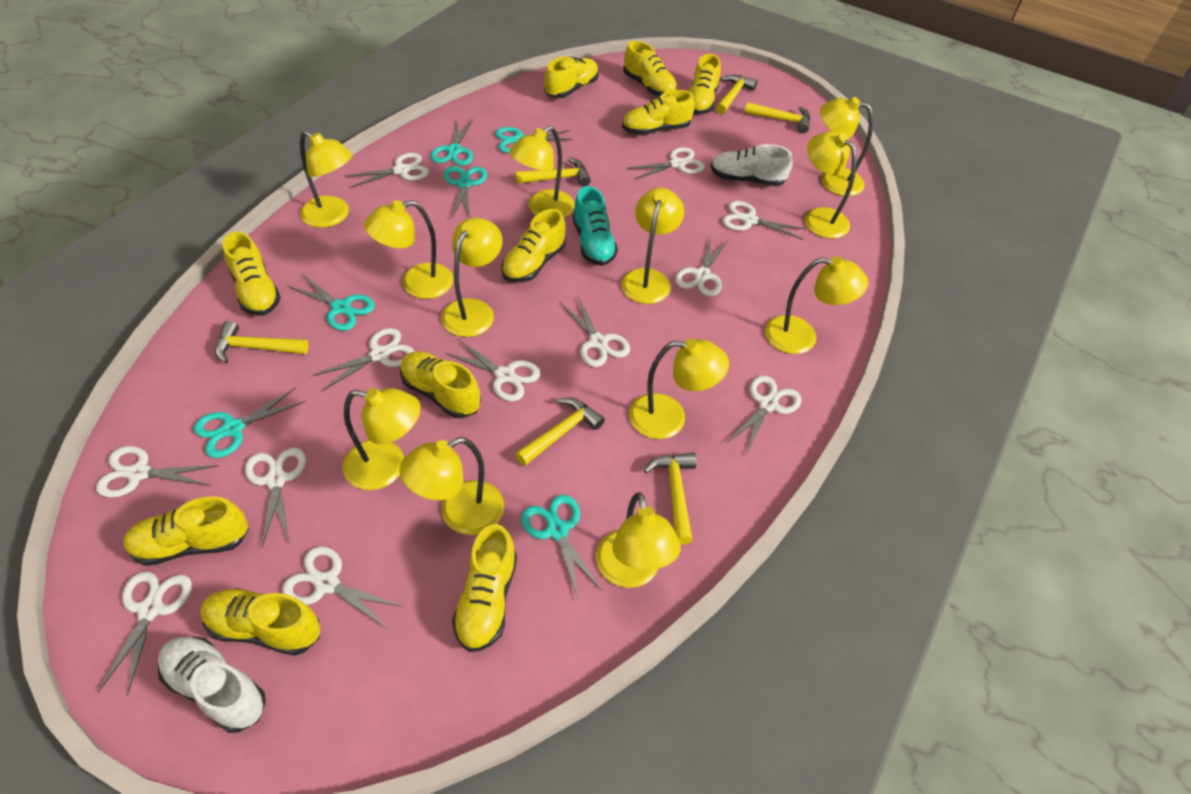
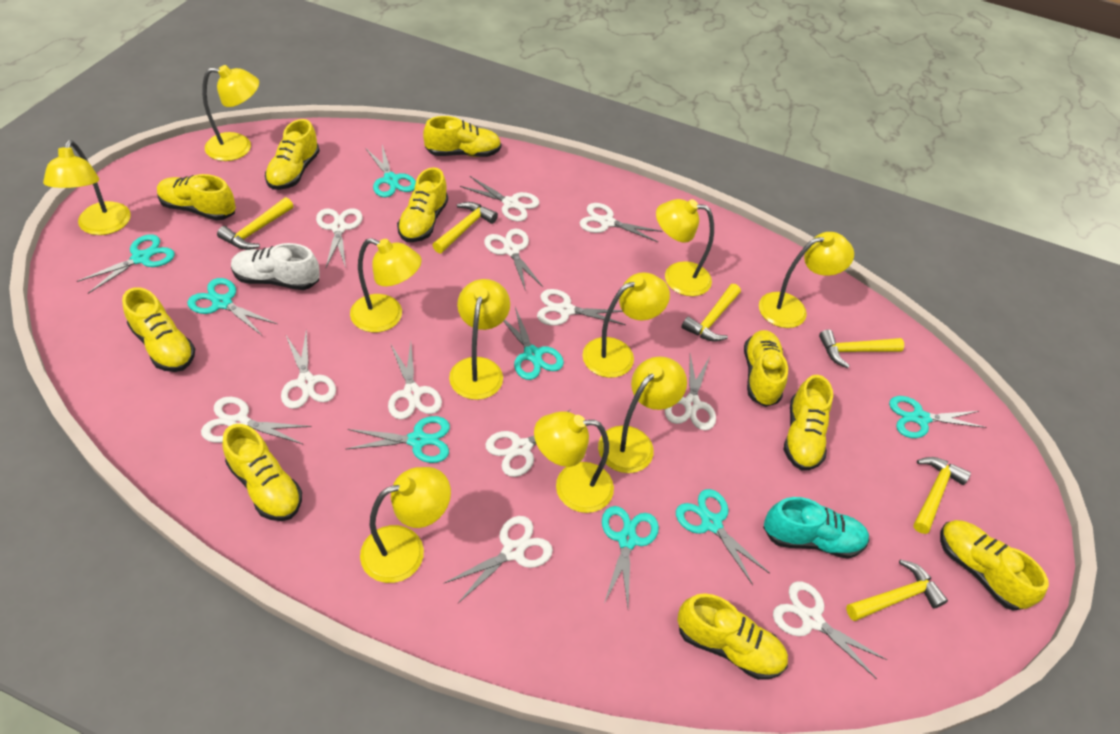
turquoise scissors: 6 -> 8
white shoe: 2 -> 1
yellow lamp: 12 -> 10

